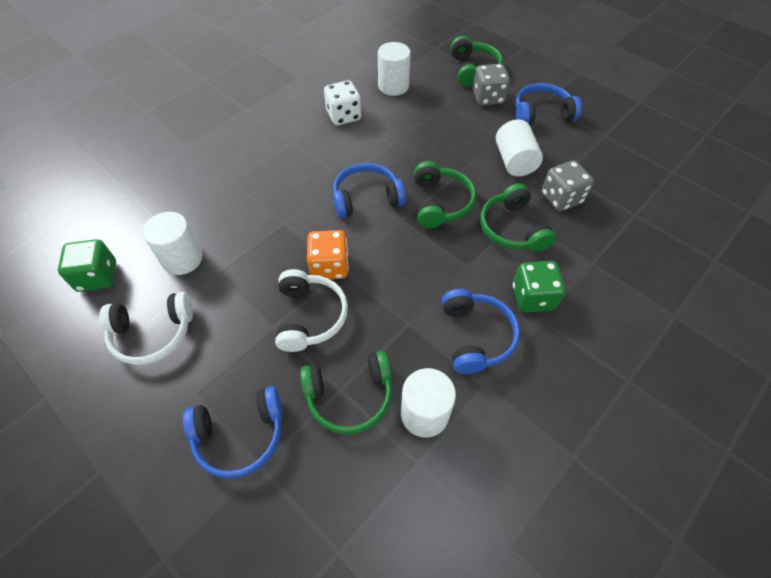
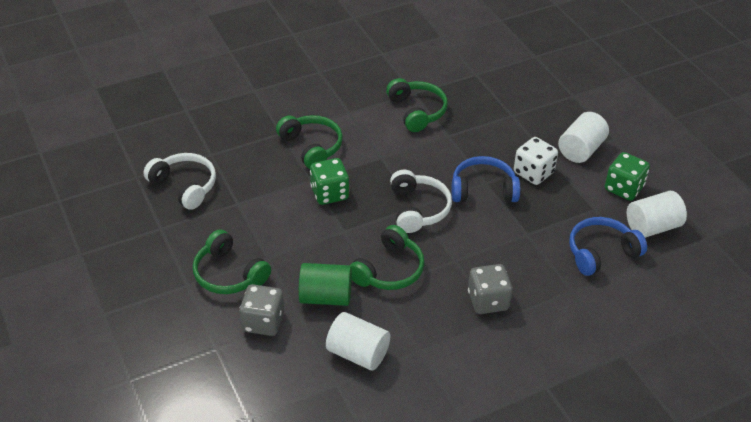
blue headphones: 4 -> 2
green cylinder: 0 -> 1
orange dice: 1 -> 0
white cylinder: 4 -> 3

